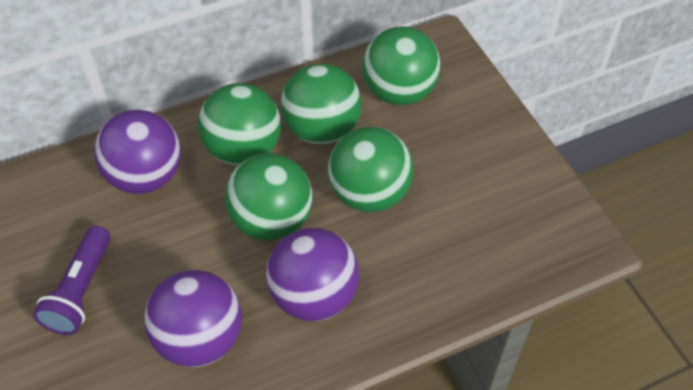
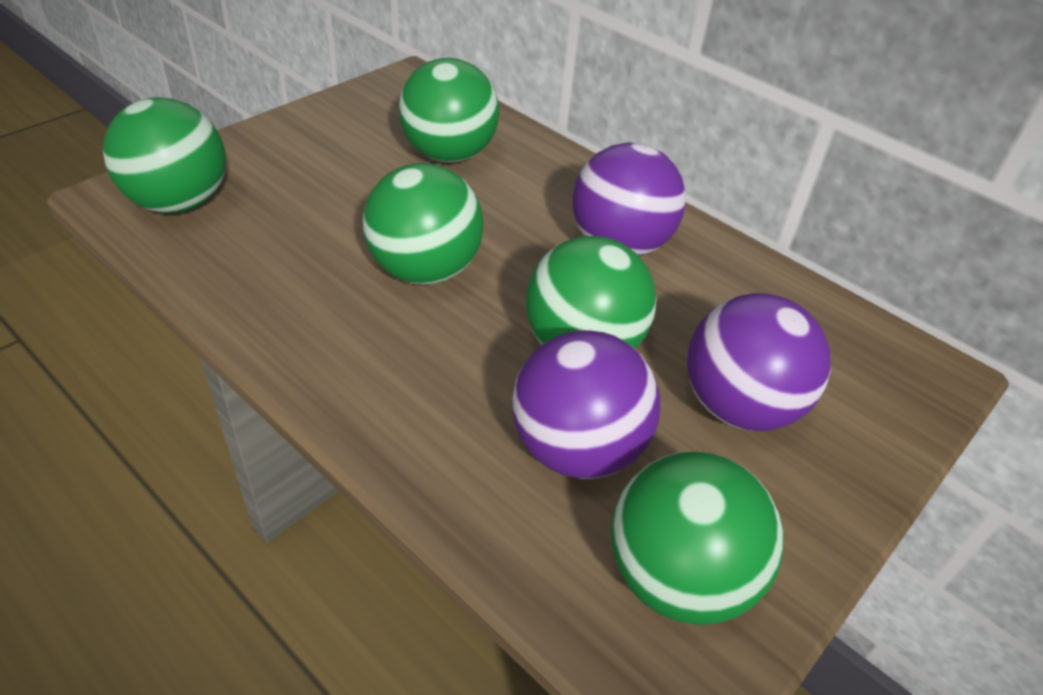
purple flashlight: 1 -> 0

